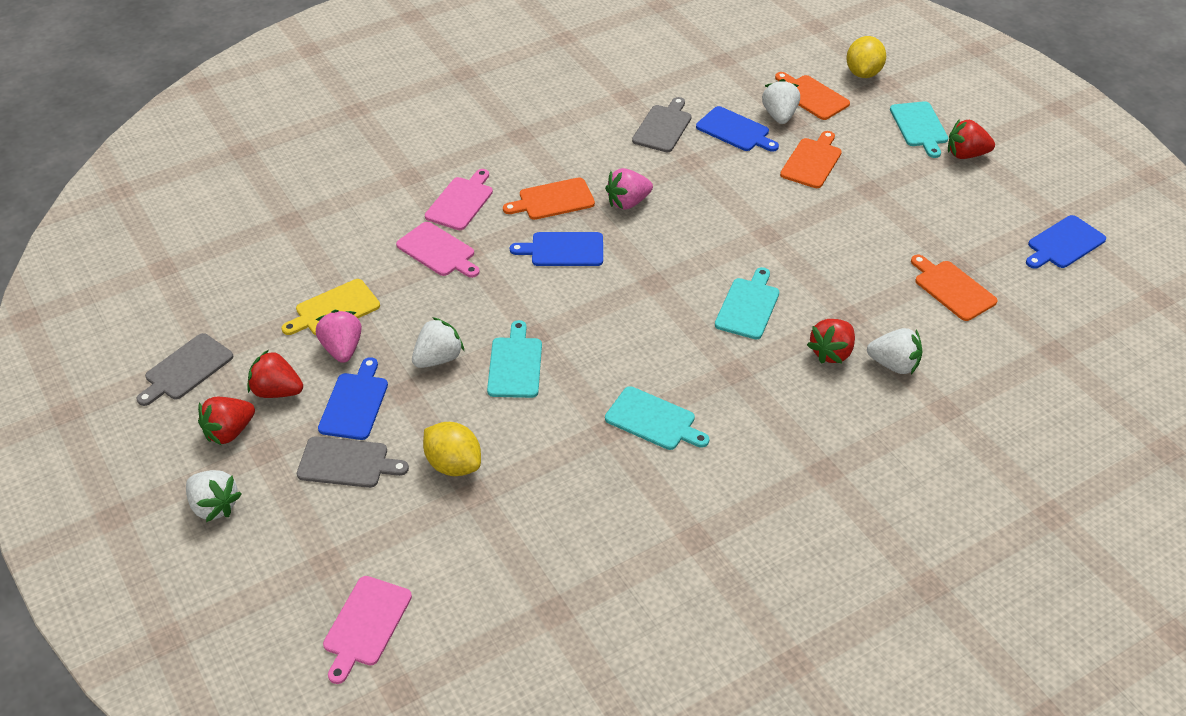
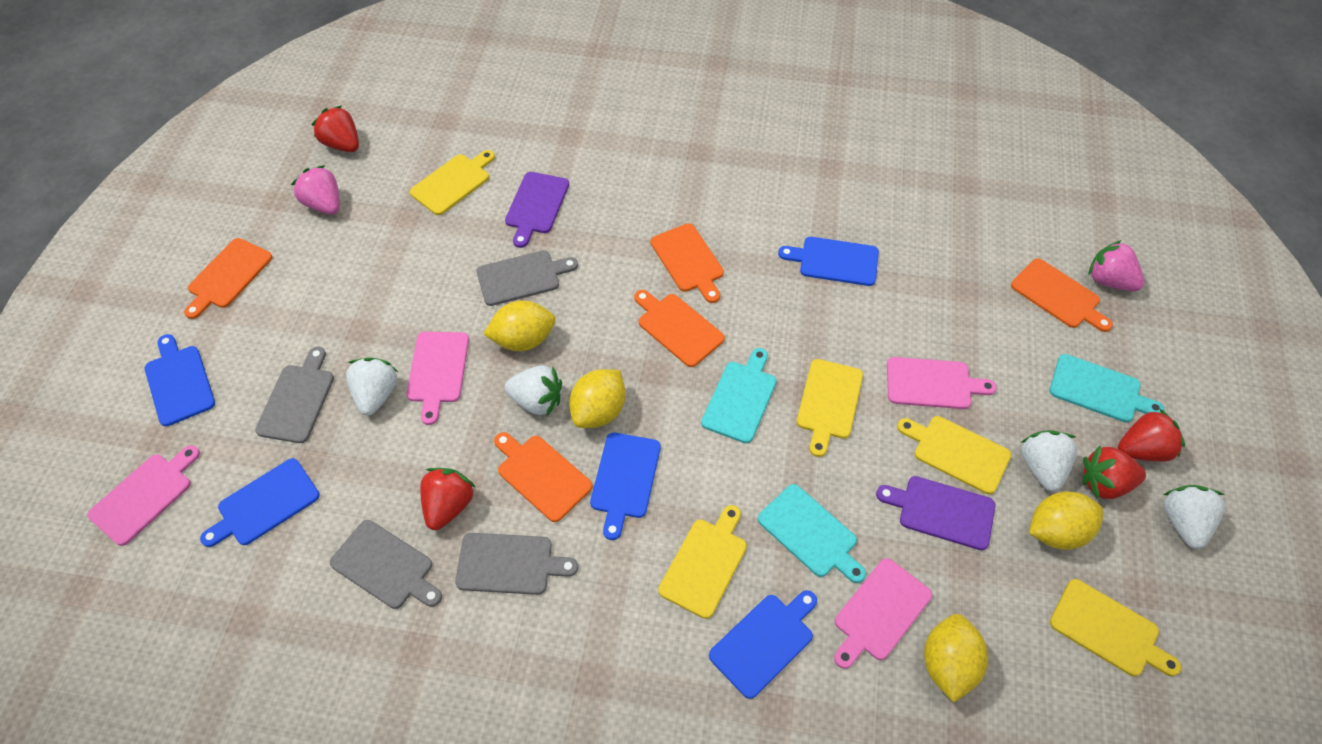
blue cutting board: 4 -> 5
grey cutting board: 3 -> 4
orange cutting board: 4 -> 5
pink cutting board: 3 -> 4
purple cutting board: 0 -> 2
turquoise cutting board: 4 -> 3
yellow cutting board: 1 -> 5
yellow lemon: 2 -> 4

